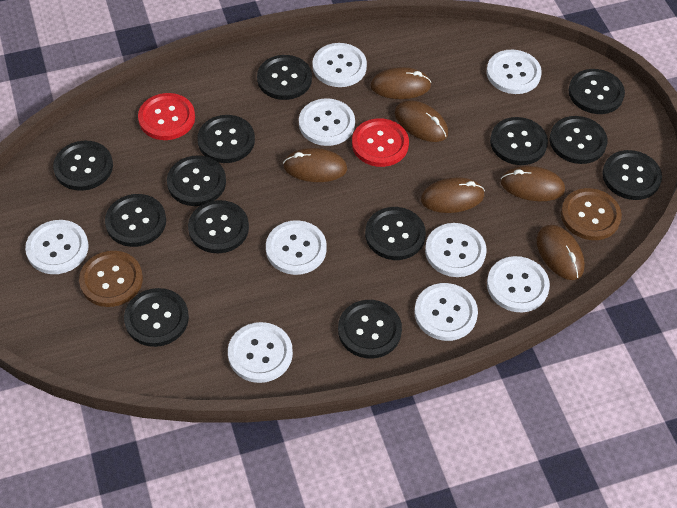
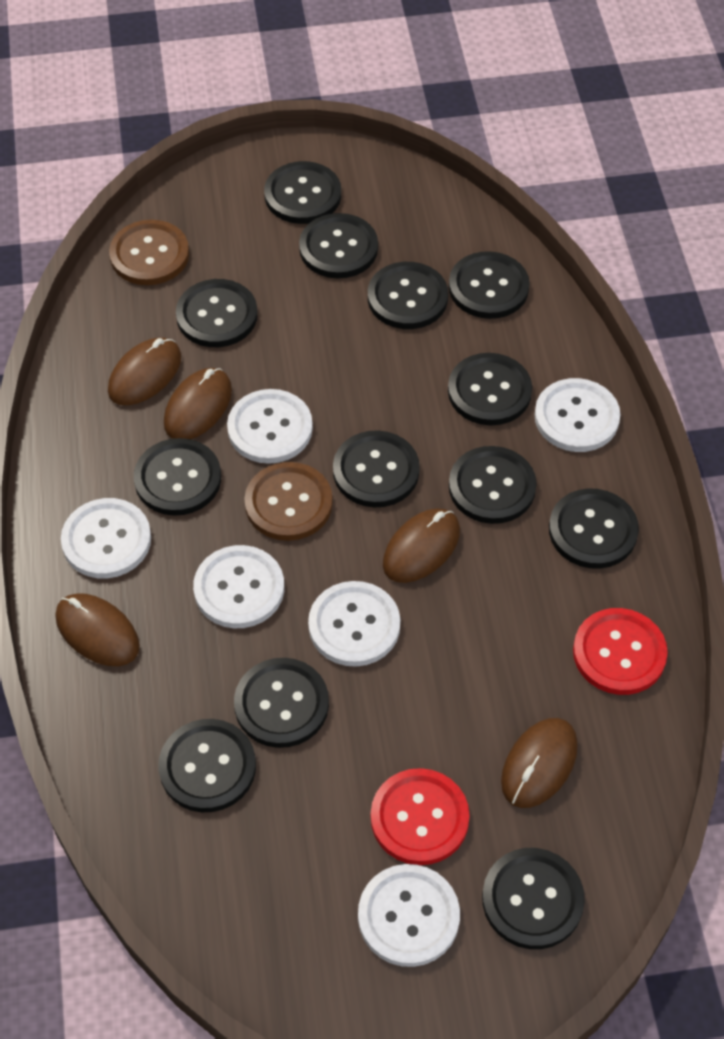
brown mouse: 6 -> 5
white button: 9 -> 6

